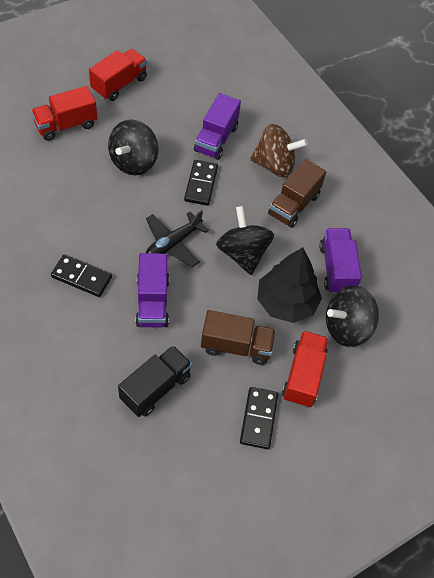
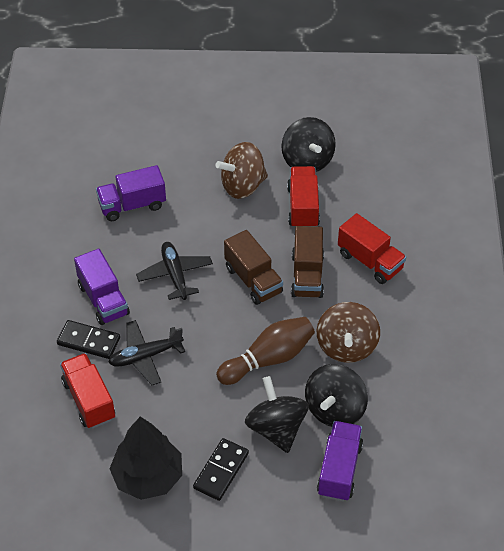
black domino: 3 -> 2
black plane: 1 -> 2
black truck: 1 -> 0
brown bowling pin: 0 -> 1
brown spinning top: 1 -> 2

